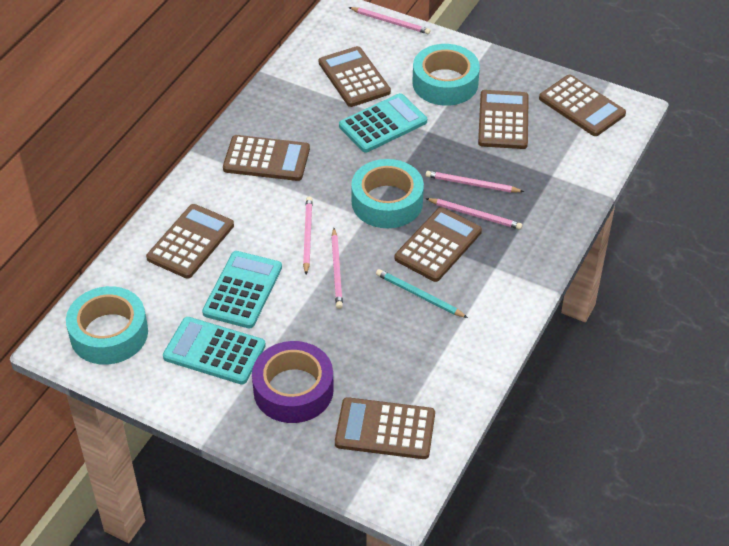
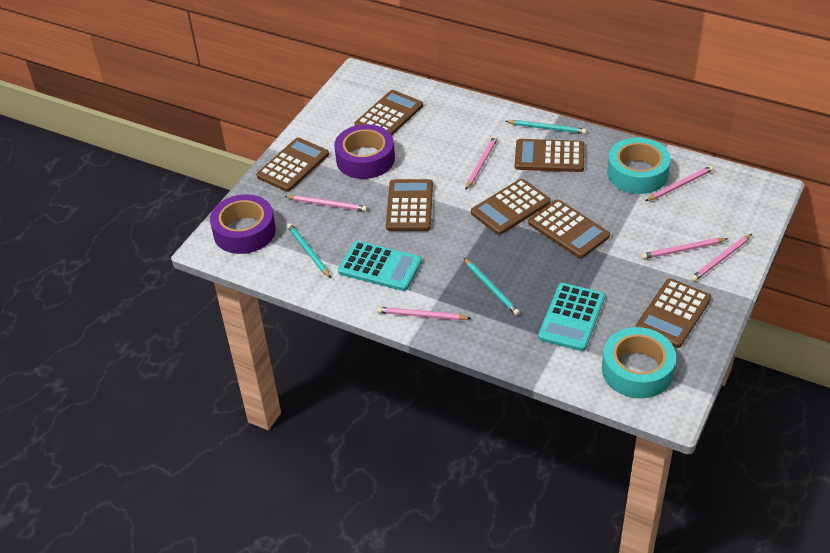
pink pencil: 5 -> 6
purple tape: 1 -> 2
turquoise calculator: 3 -> 2
turquoise pencil: 1 -> 3
turquoise tape: 3 -> 2

